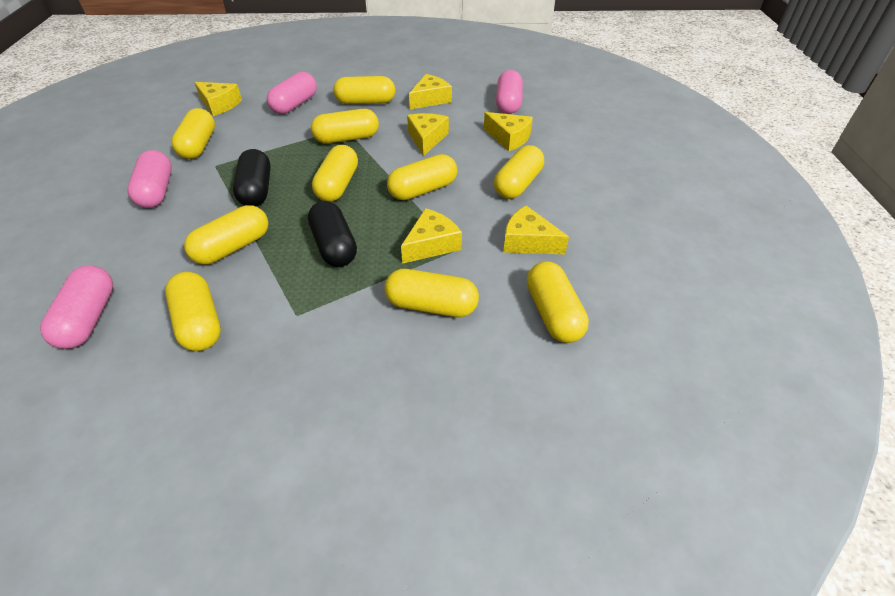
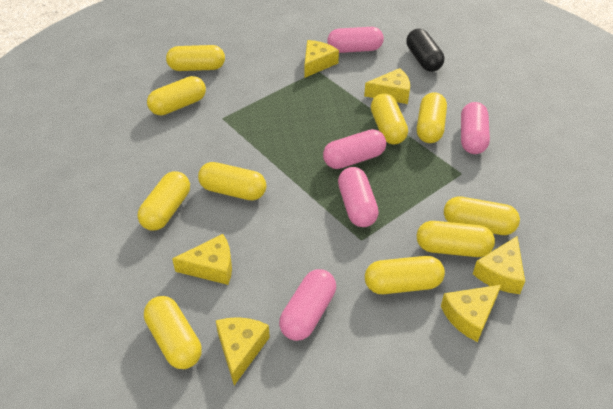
black capsule: 2 -> 1
pink capsule: 4 -> 5

